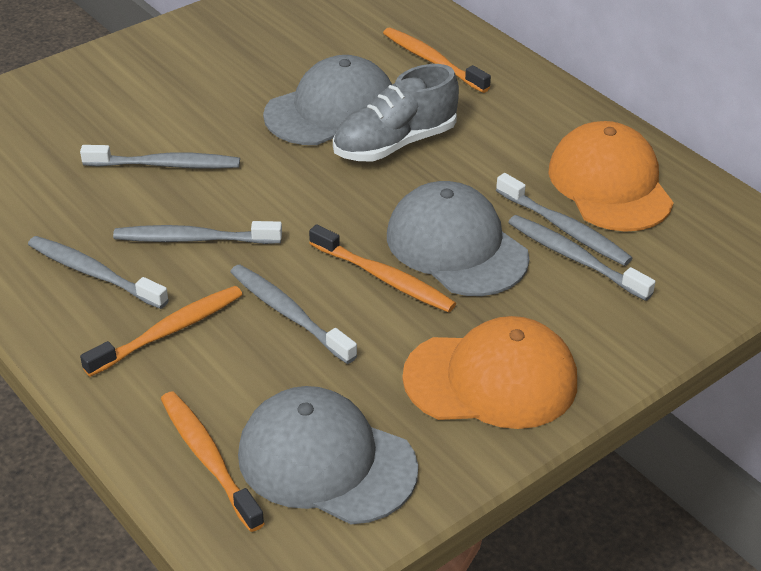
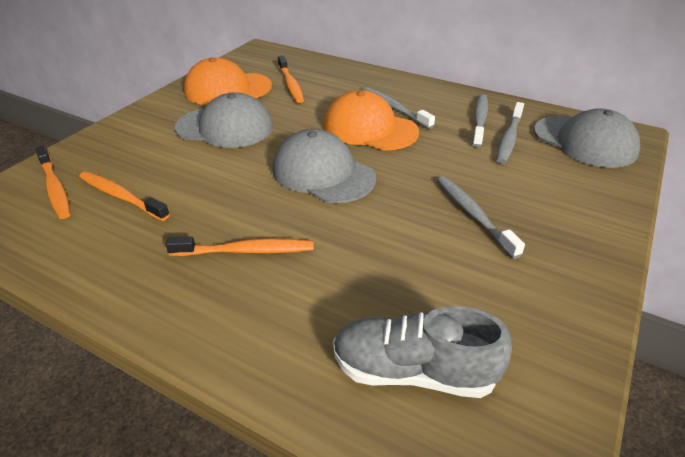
grey toothbrush: 6 -> 4

